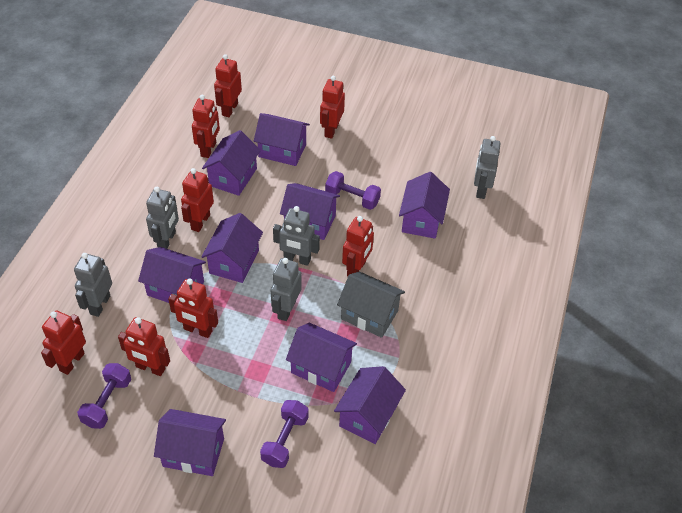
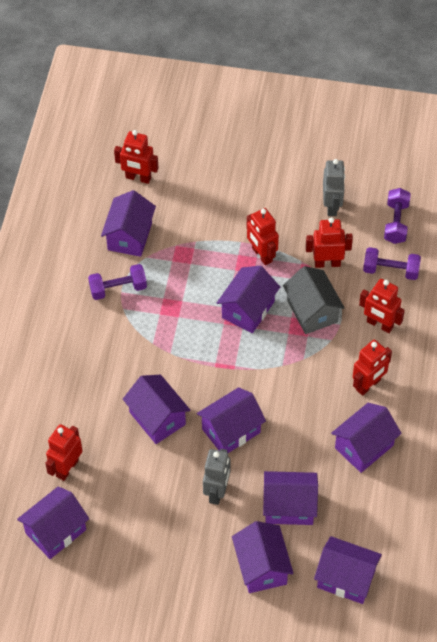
grey robot: 5 -> 2
red robot: 8 -> 6

